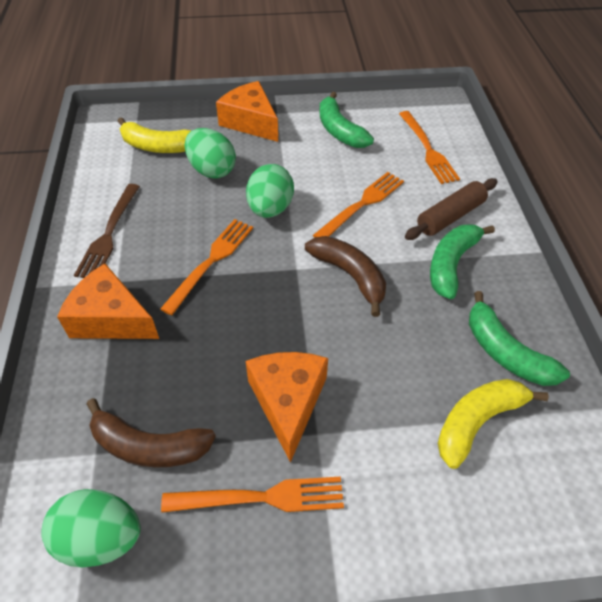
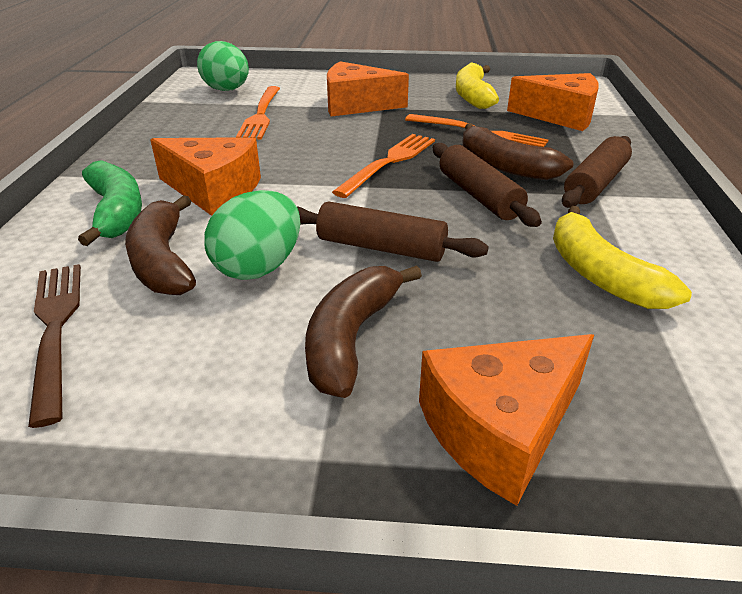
brown banana: 2 -> 3
brown rolling pin: 1 -> 3
green banana: 3 -> 1
green egg: 3 -> 2
orange cheese: 3 -> 4
orange fork: 4 -> 3

